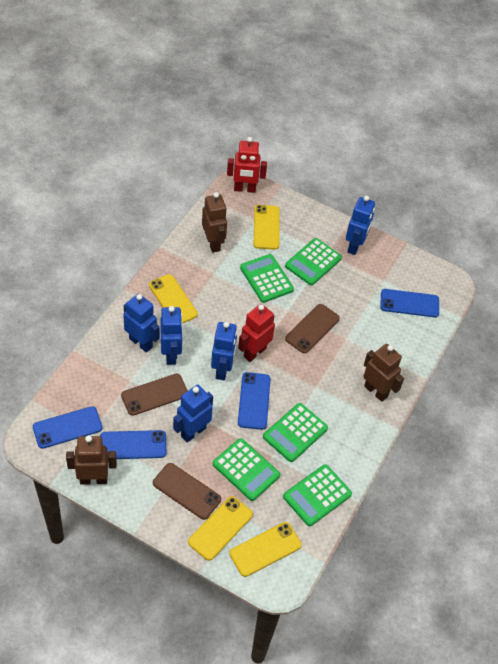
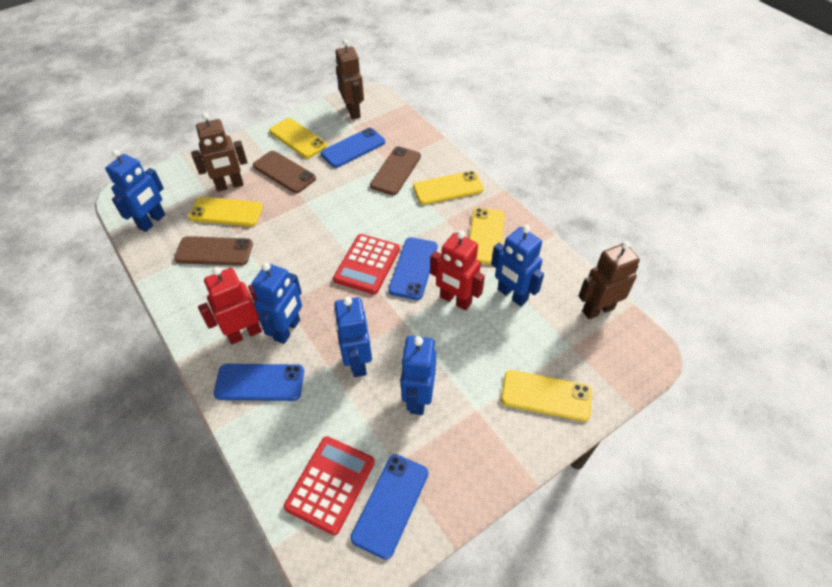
green calculator: 5 -> 0
red calculator: 0 -> 2
yellow phone: 4 -> 5

